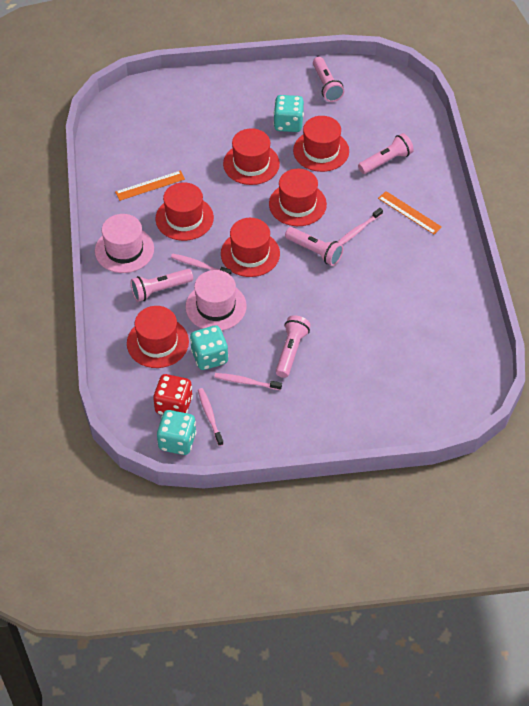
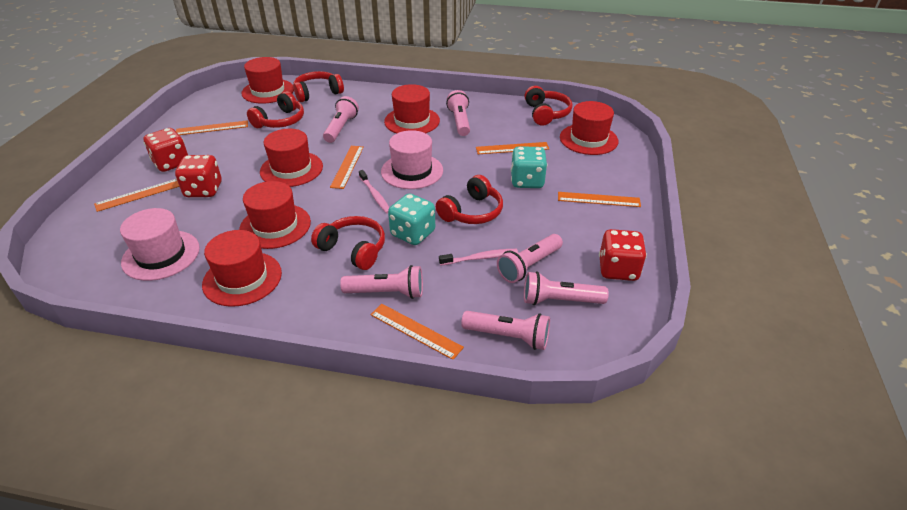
orange ruler: 2 -> 6
pink flashlight: 5 -> 6
pink toothbrush: 4 -> 2
red dice: 1 -> 3
red headphones: 0 -> 5
turquoise dice: 3 -> 2

